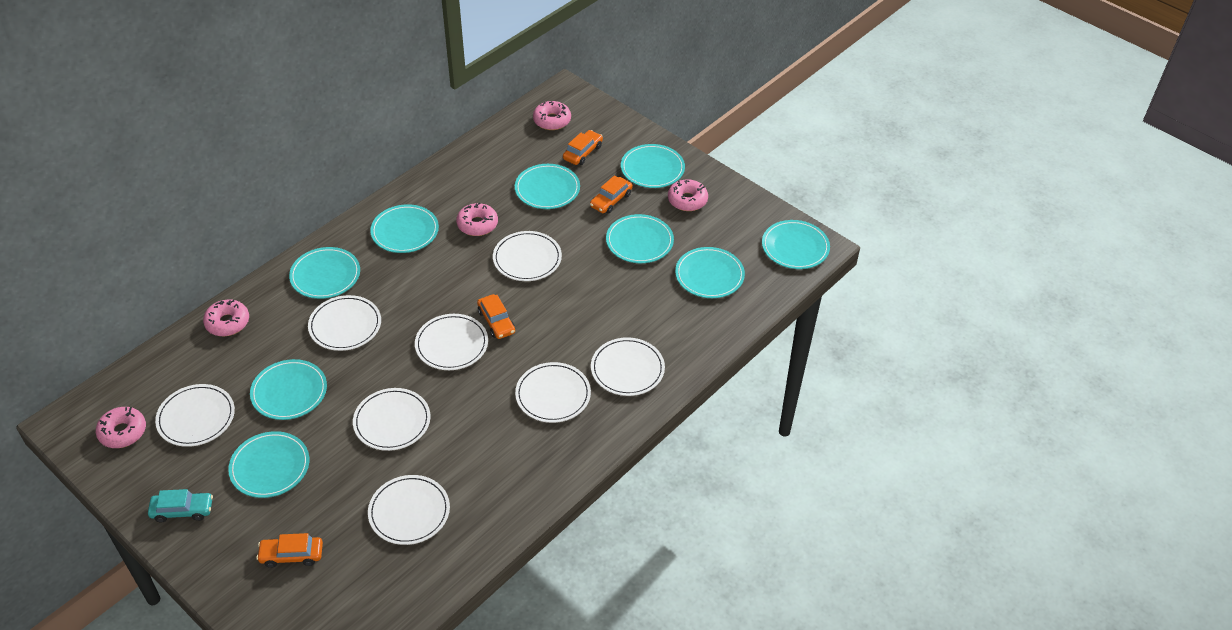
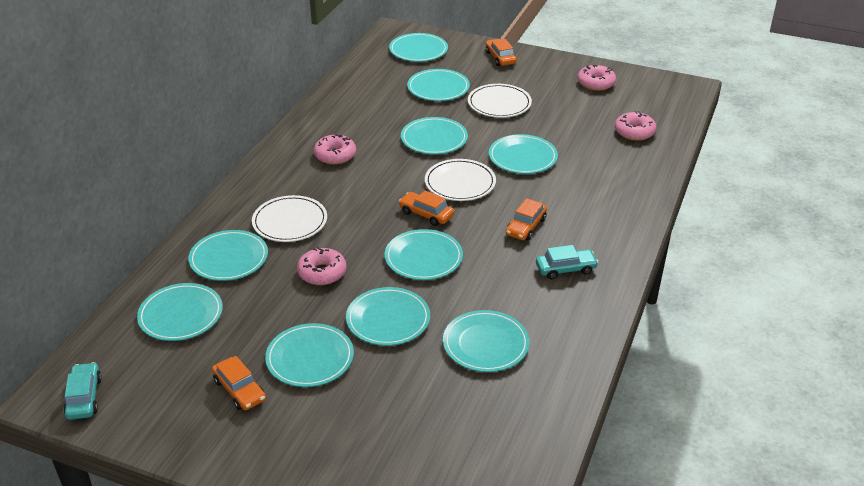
pink donut: 5 -> 4
turquoise car: 1 -> 2
turquoise plate: 9 -> 10
white plate: 8 -> 3

